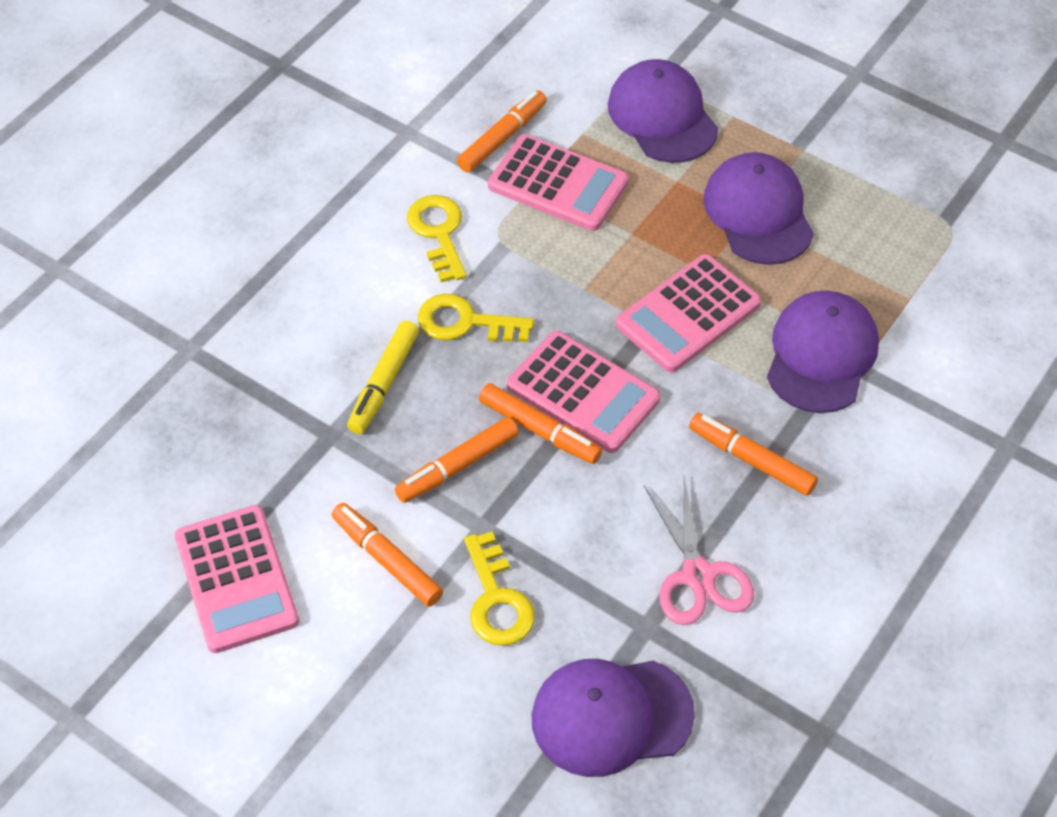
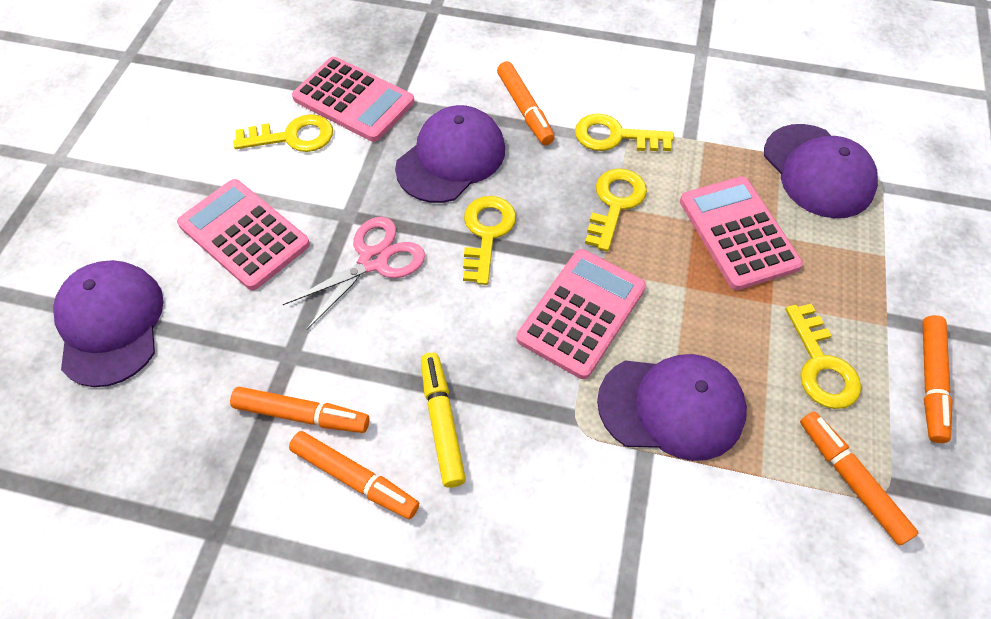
yellow key: 3 -> 5

